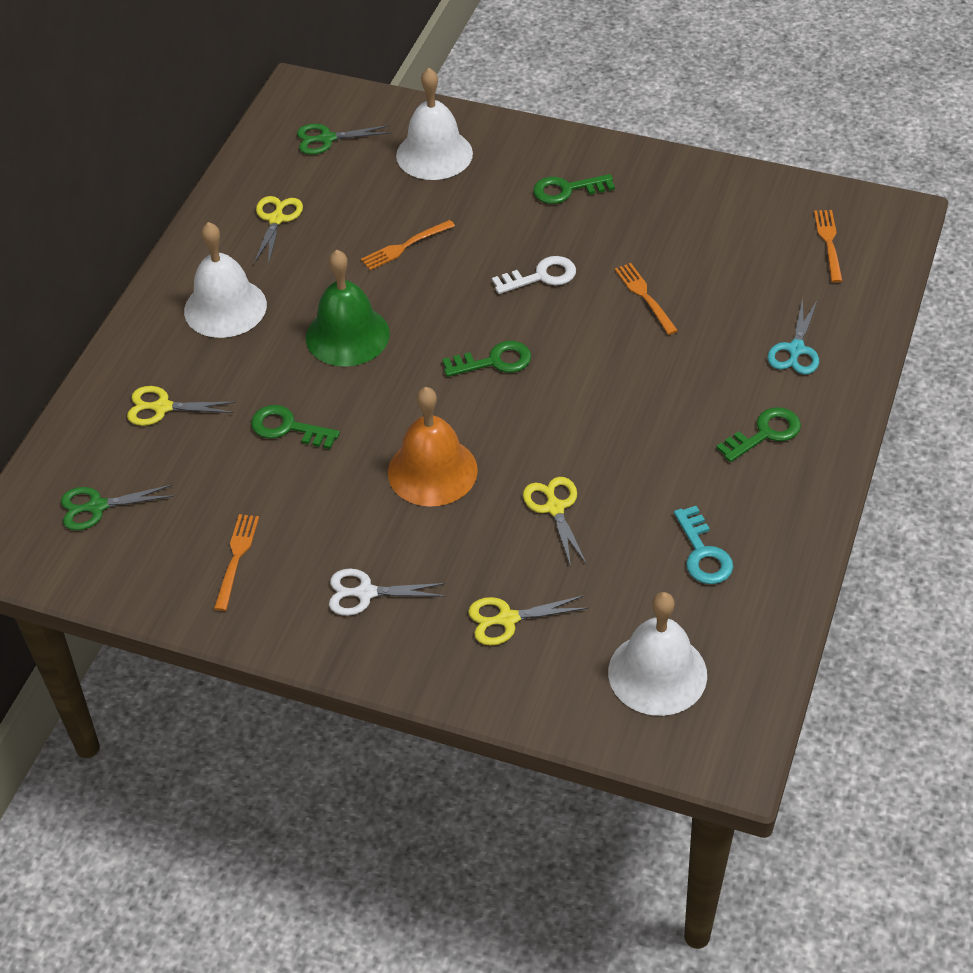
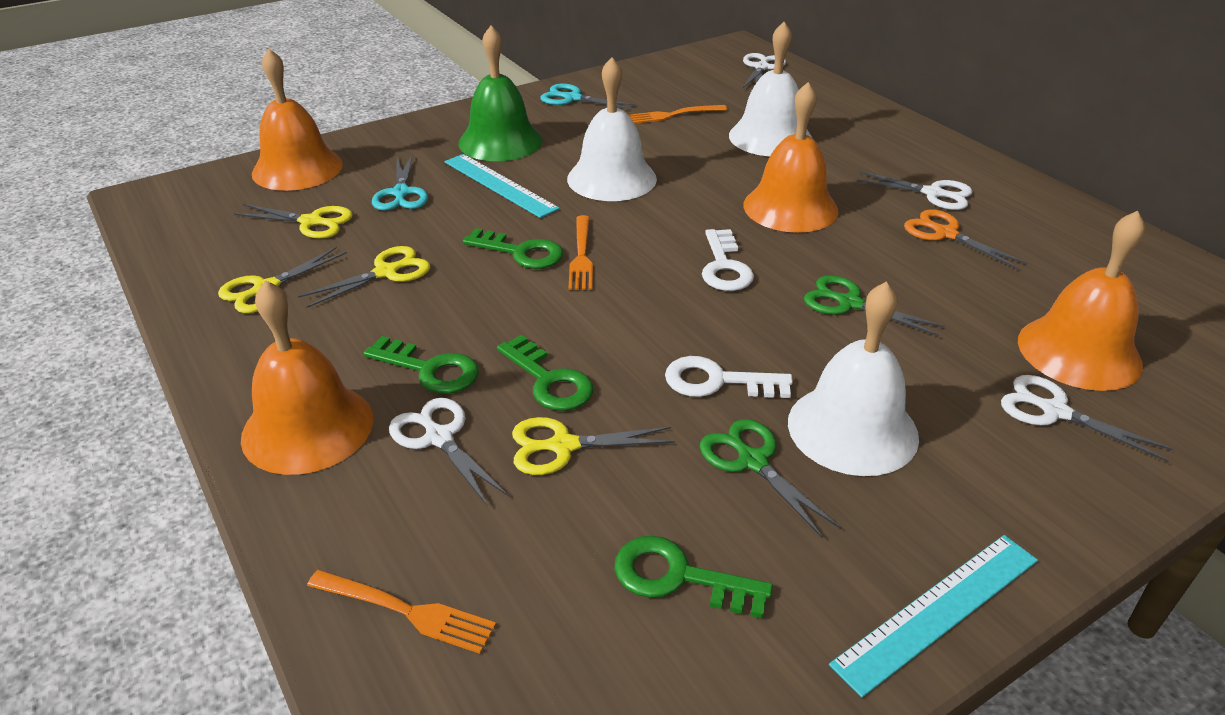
orange bell: 1 -> 4
orange fork: 4 -> 3
orange scissors: 0 -> 1
turquoise key: 1 -> 0
turquoise ruler: 0 -> 2
turquoise scissors: 1 -> 2
white key: 1 -> 2
white scissors: 1 -> 4

